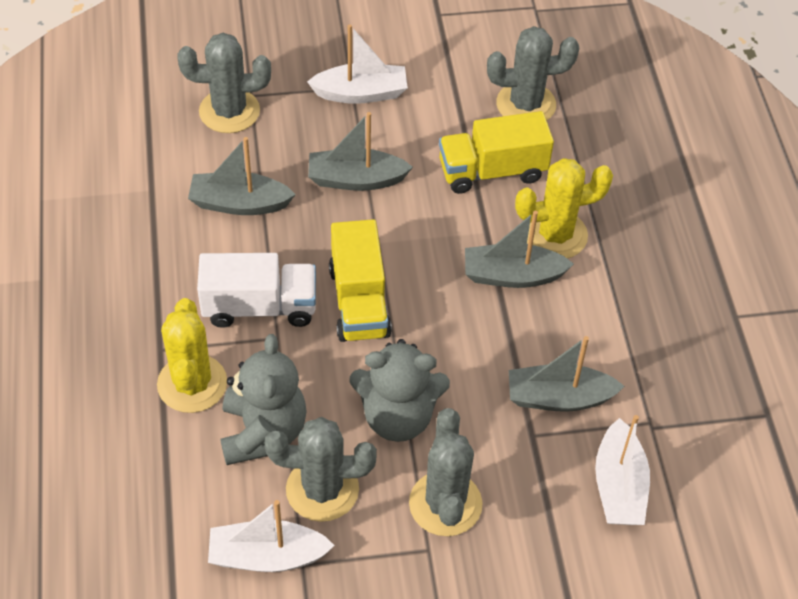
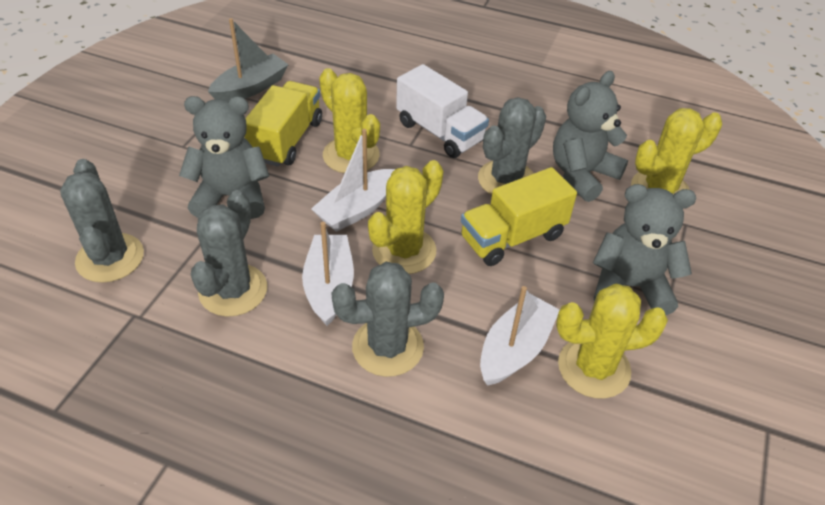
grey boat: 4 -> 1
grey teddy bear: 2 -> 3
yellow cactus: 2 -> 4

